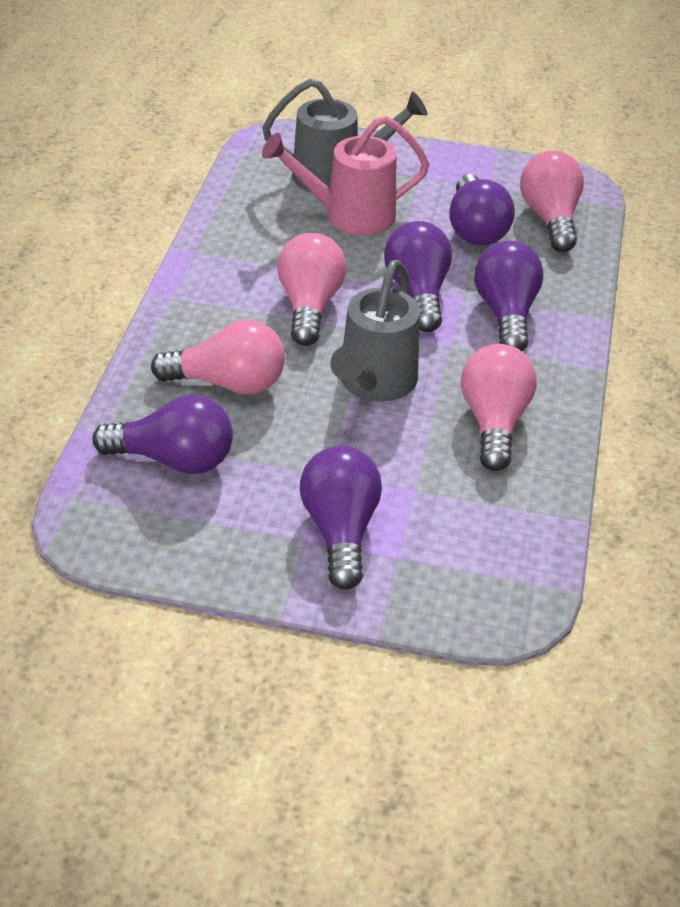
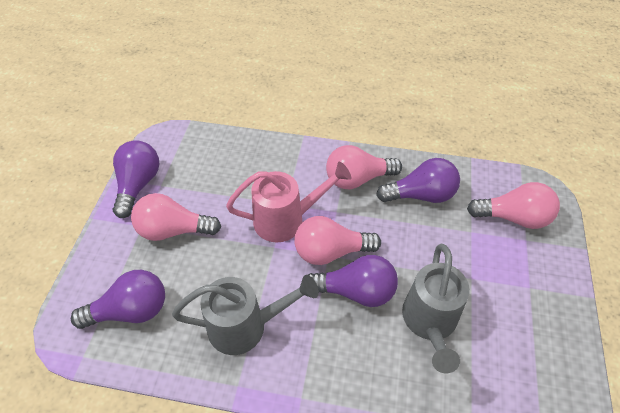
purple light bulb: 5 -> 4

